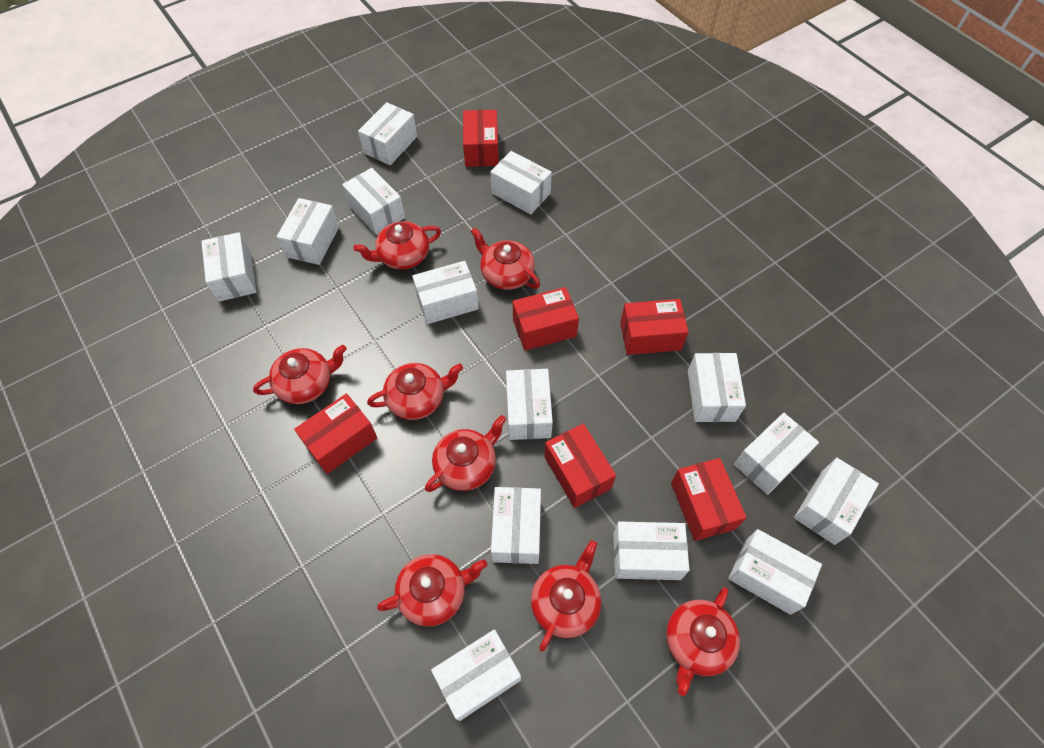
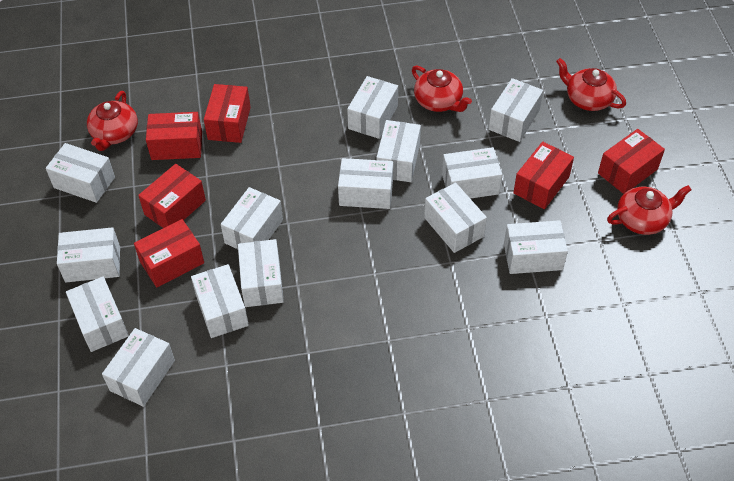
red teapot: 8 -> 4

